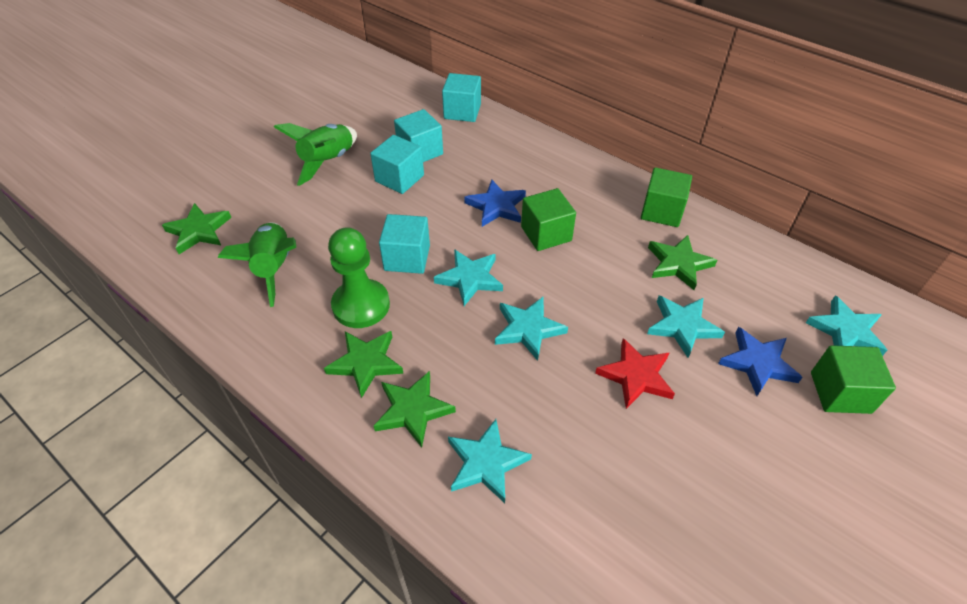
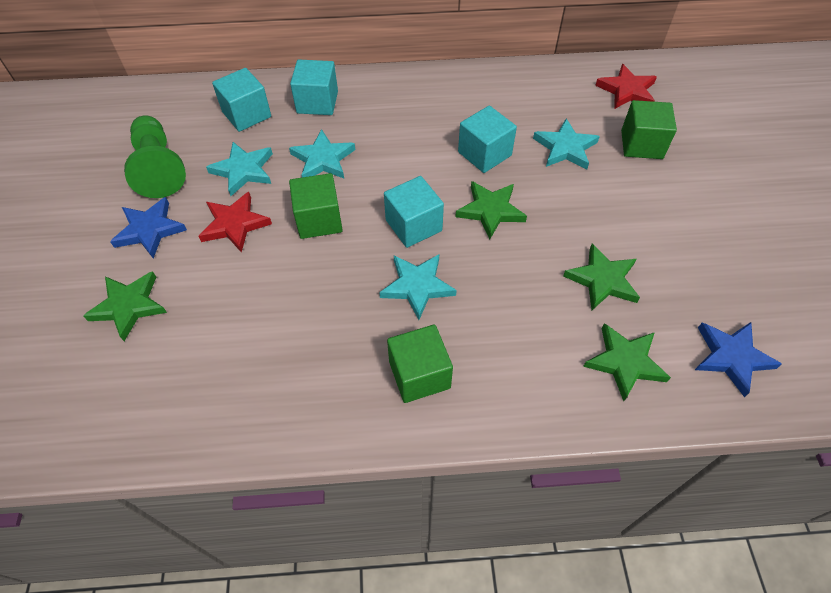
green rocket: 2 -> 0
red star: 1 -> 2
turquoise star: 5 -> 4

